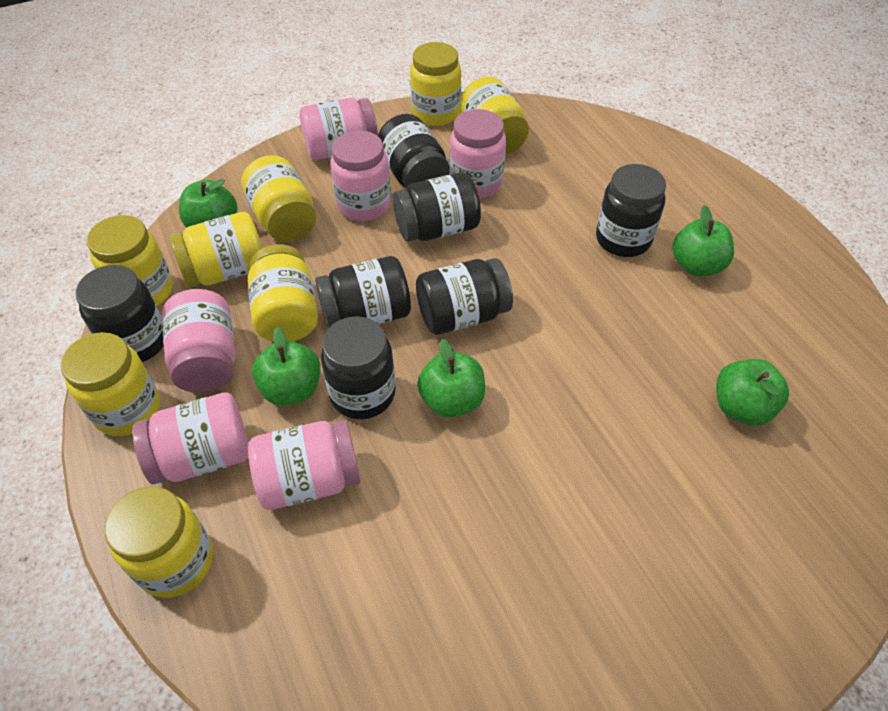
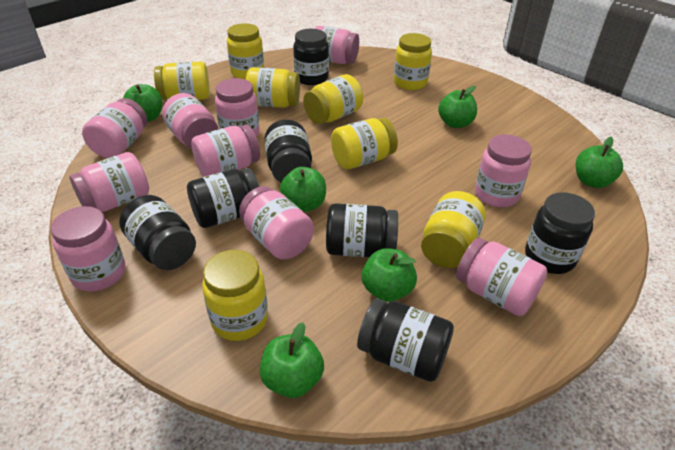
green apple: 5 -> 6
pink jar: 6 -> 10

